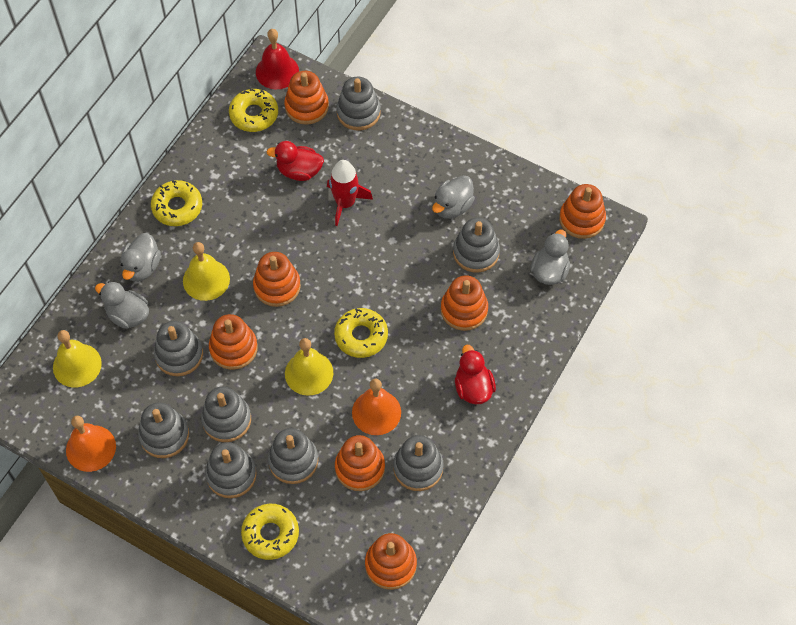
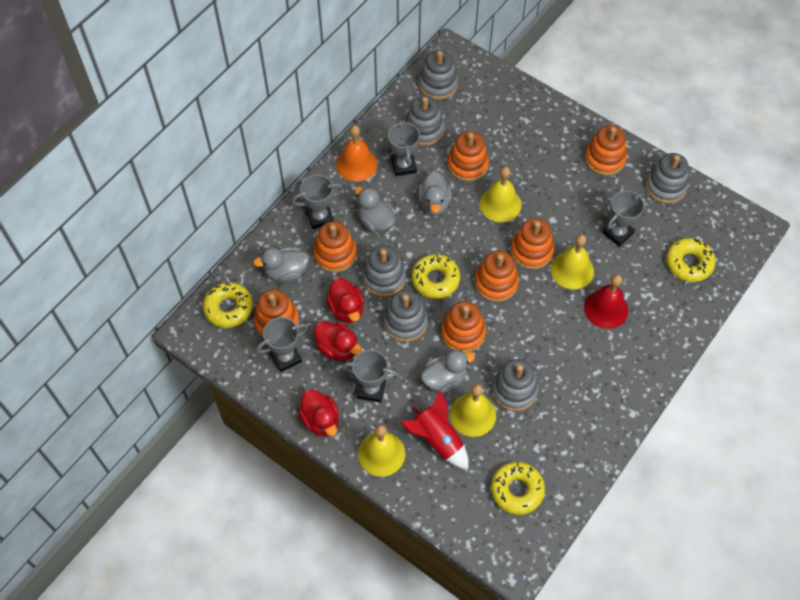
grey stacking toy: 8 -> 6
grey trophy: 0 -> 5
orange bell: 2 -> 1
red duck: 2 -> 3
yellow bell: 3 -> 4

